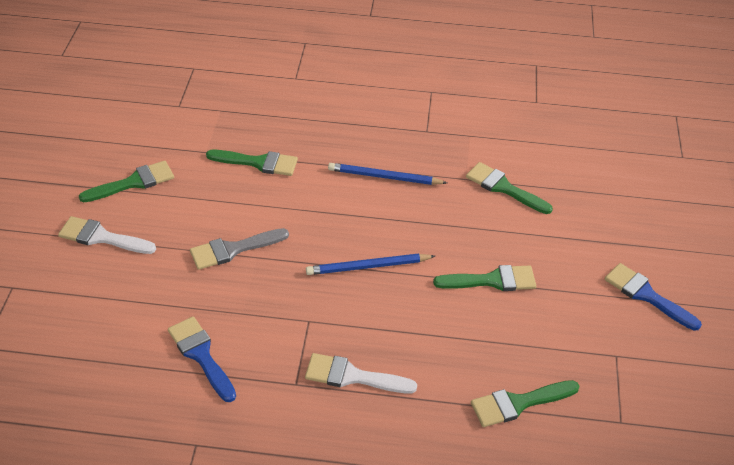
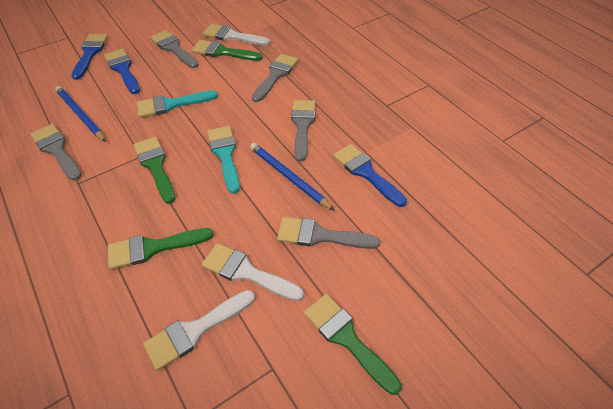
blue brush: 2 -> 3
green brush: 5 -> 4
grey brush: 1 -> 5
turquoise brush: 0 -> 2
white brush: 2 -> 3

